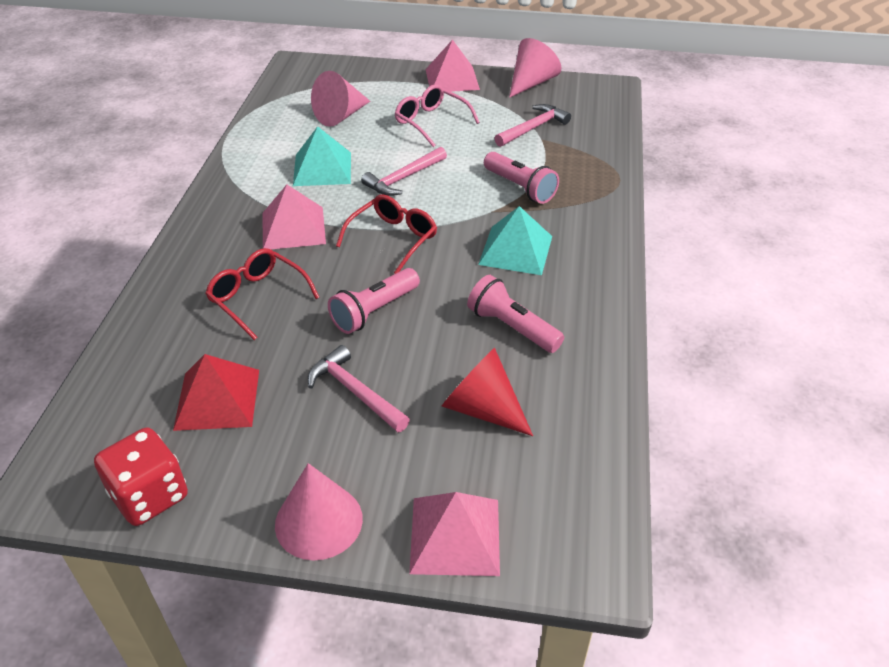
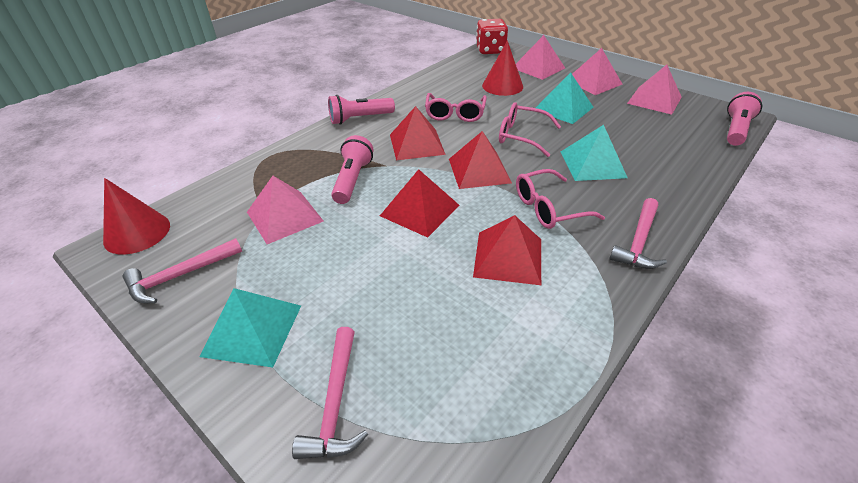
pink cone: 3 -> 0
pink glasses: 1 -> 3
pink pyramid: 3 -> 4
red cone: 1 -> 2
red glasses: 2 -> 0
red pyramid: 1 -> 4
turquoise pyramid: 2 -> 3

